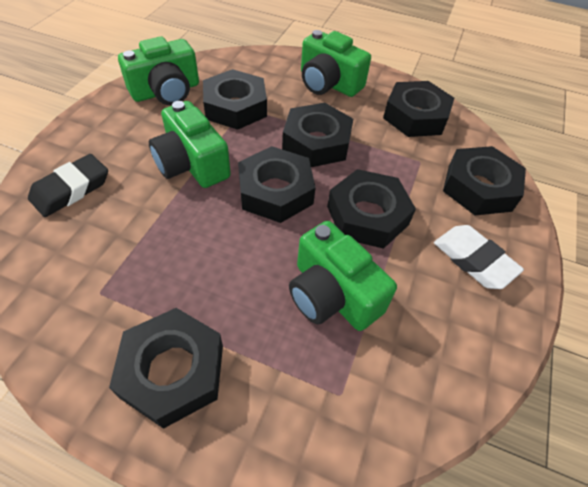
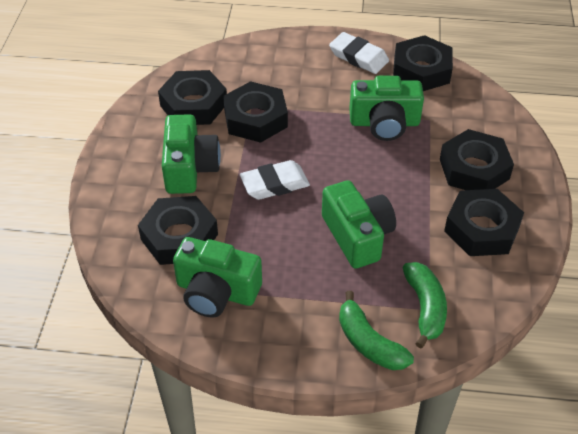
black eraser: 1 -> 0
black nut: 7 -> 6
green banana: 0 -> 2
white eraser: 1 -> 2

